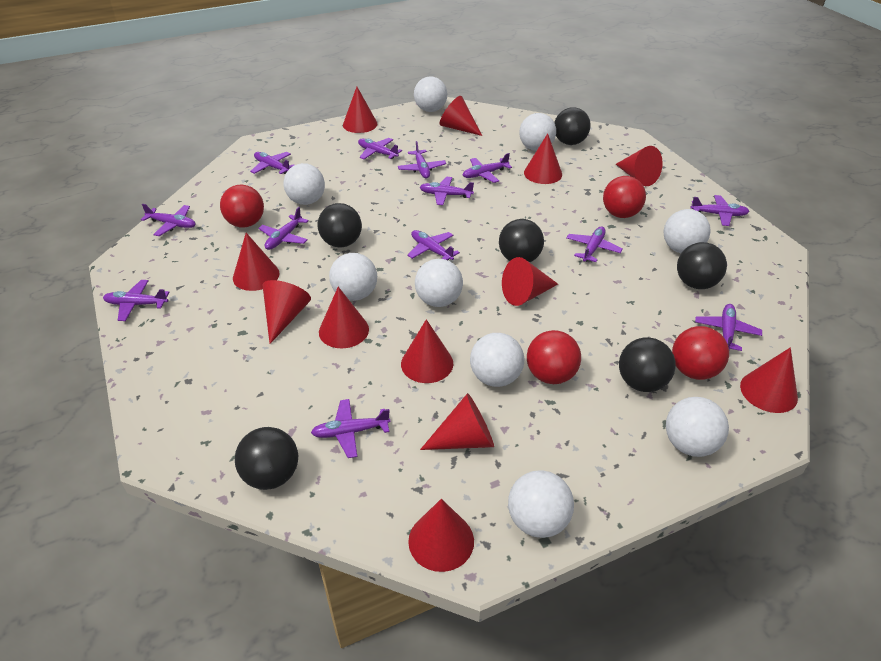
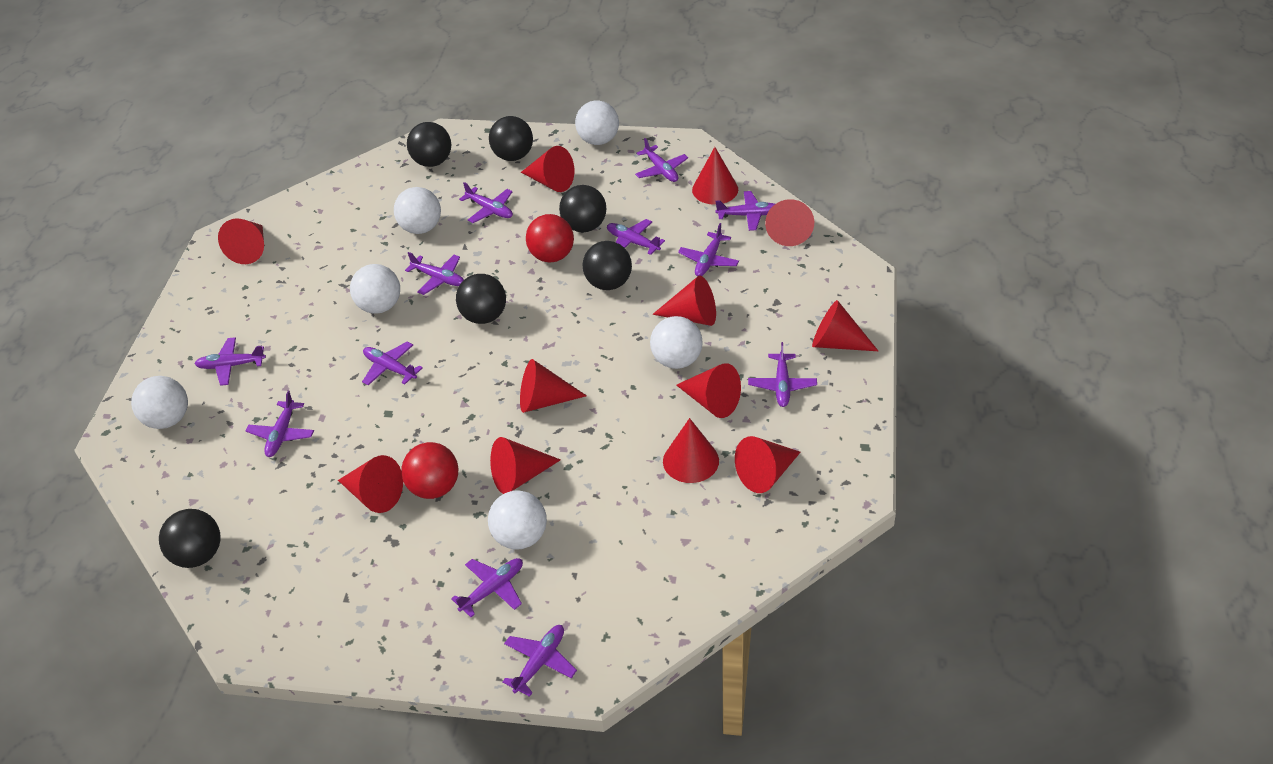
purple plane: 13 -> 12
red ball: 4 -> 2
white ball: 9 -> 6

